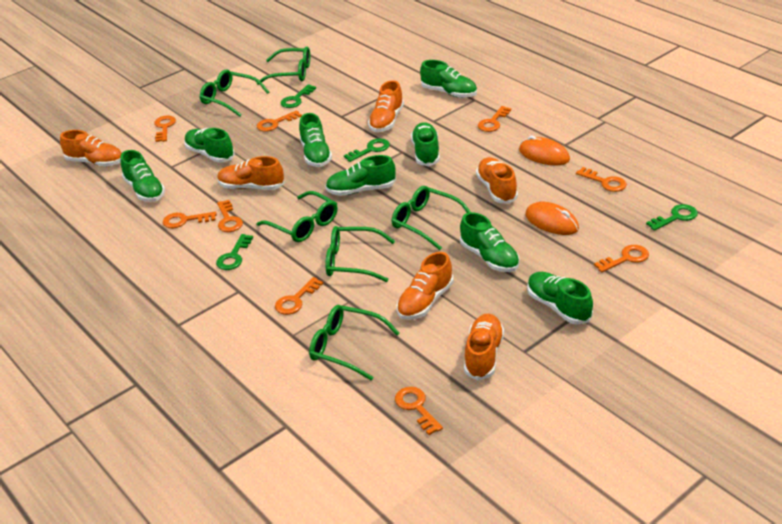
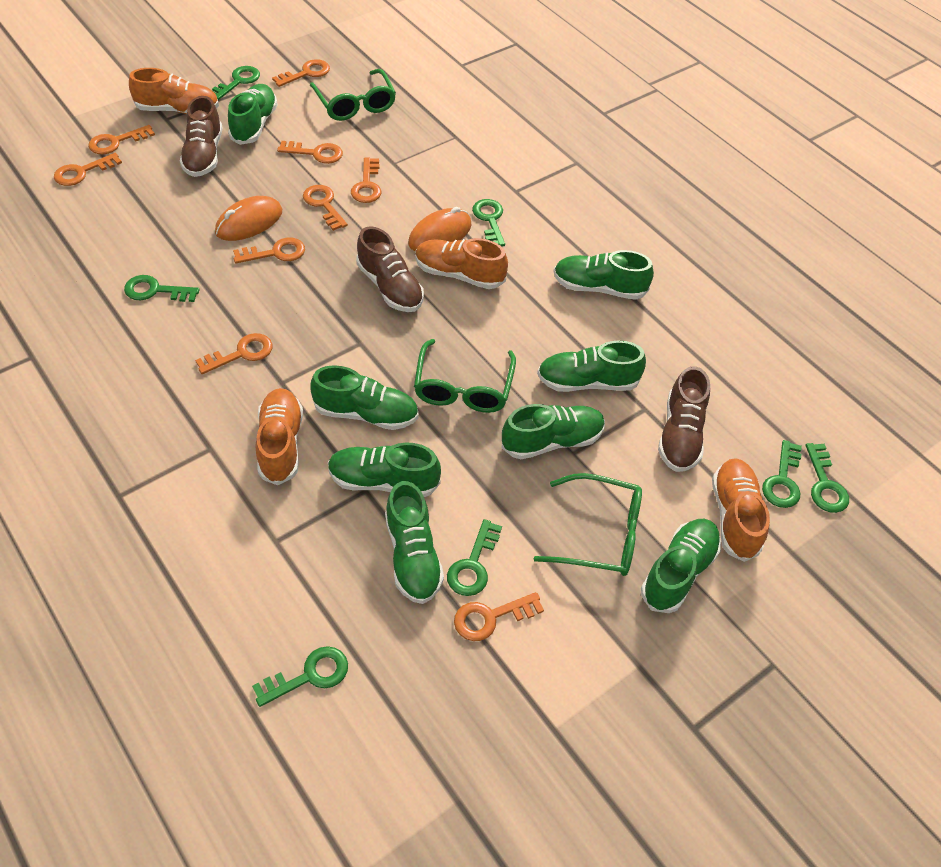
brown shoe: 0 -> 3
green glasses: 6 -> 3
green key: 4 -> 7
orange shoe: 6 -> 4

